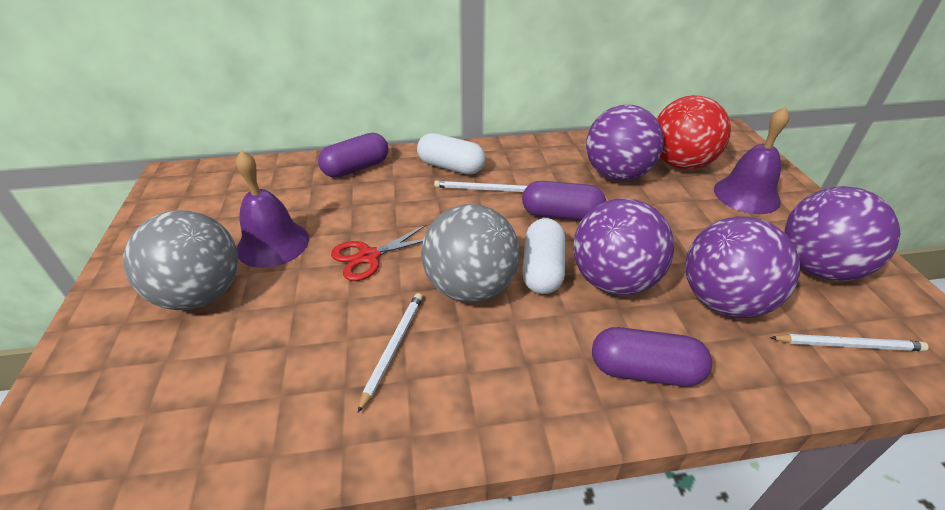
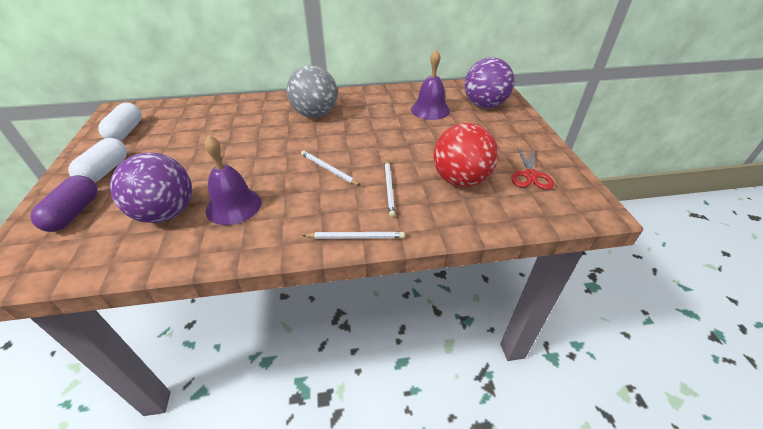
grey ball: 2 -> 1
purple ball: 4 -> 2
purple capsule: 3 -> 1

